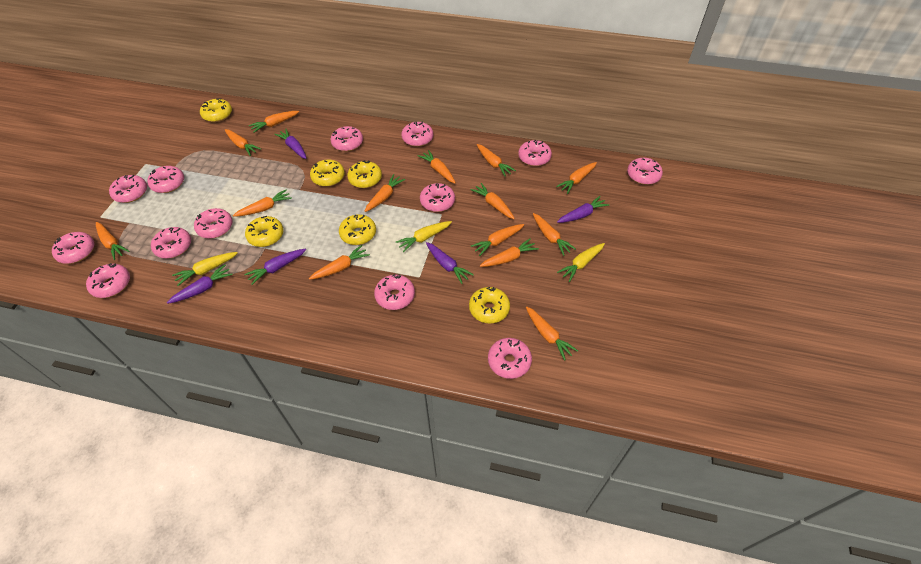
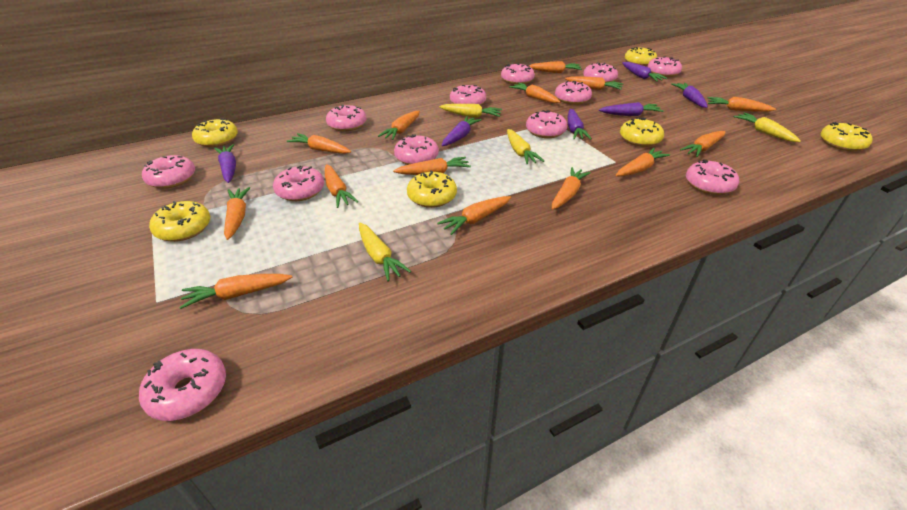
pink donut: 13 -> 12
purple carrot: 5 -> 6
yellow carrot: 3 -> 4

